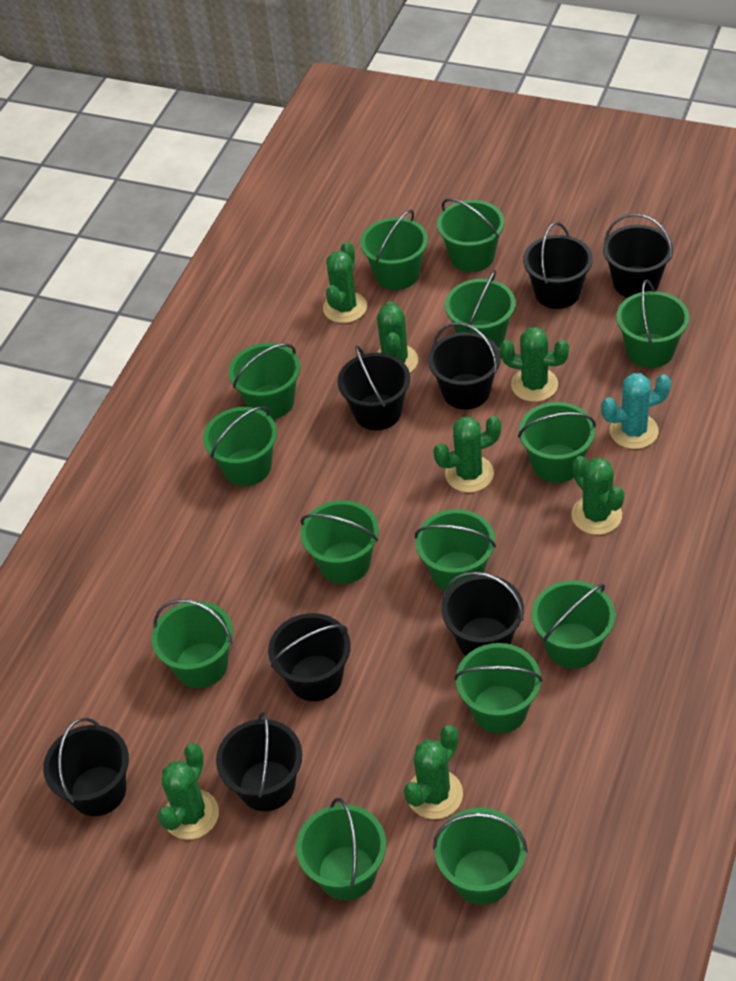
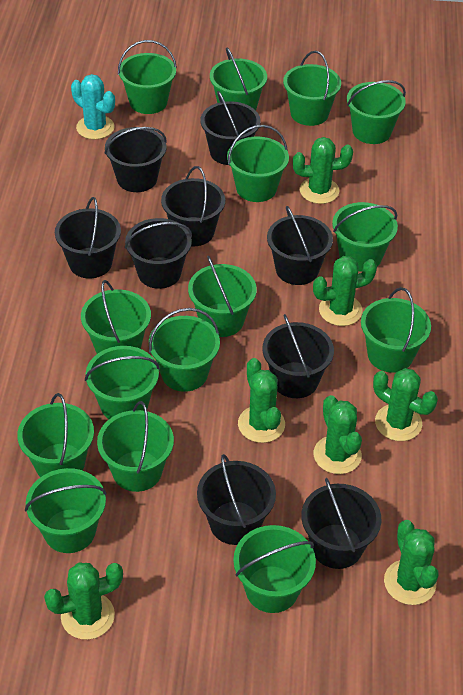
black bucket: 8 -> 9
green bucket: 14 -> 15

